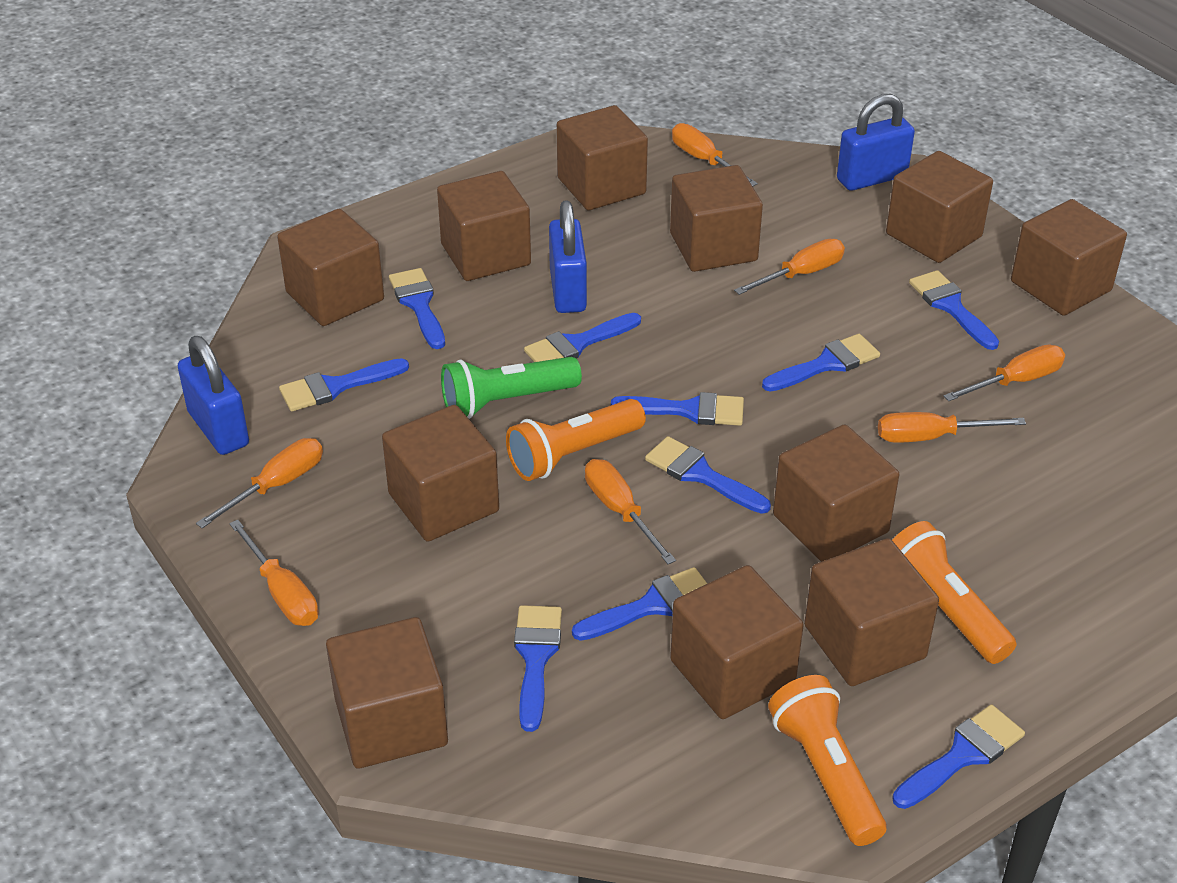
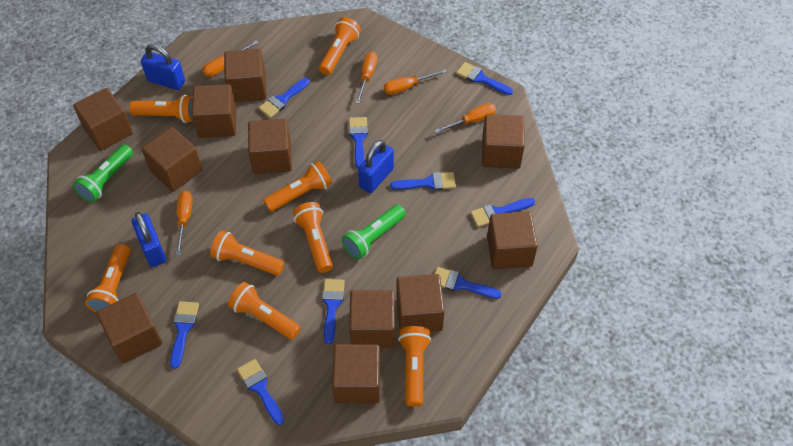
blue brush: 10 -> 9
green flashlight: 1 -> 2
orange flashlight: 3 -> 8
orange screwdriver: 7 -> 5

